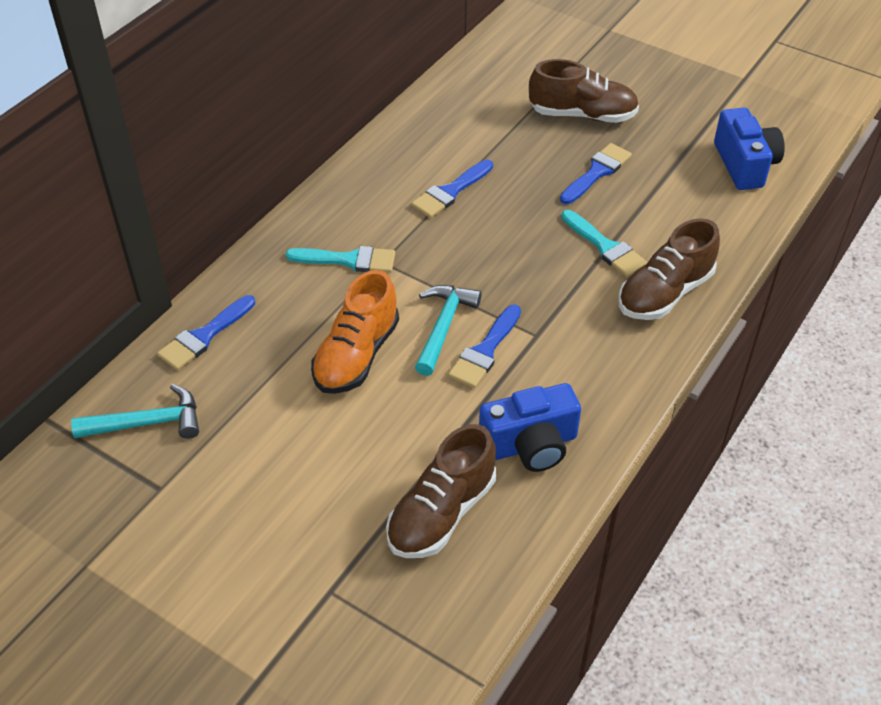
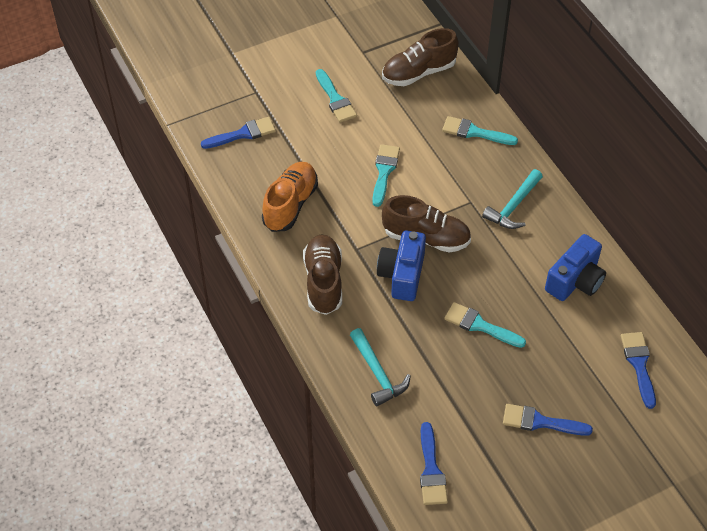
turquoise brush: 2 -> 4

